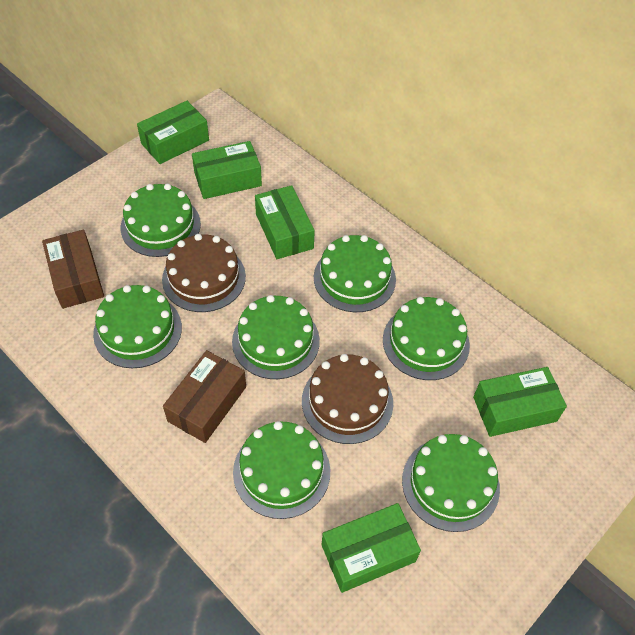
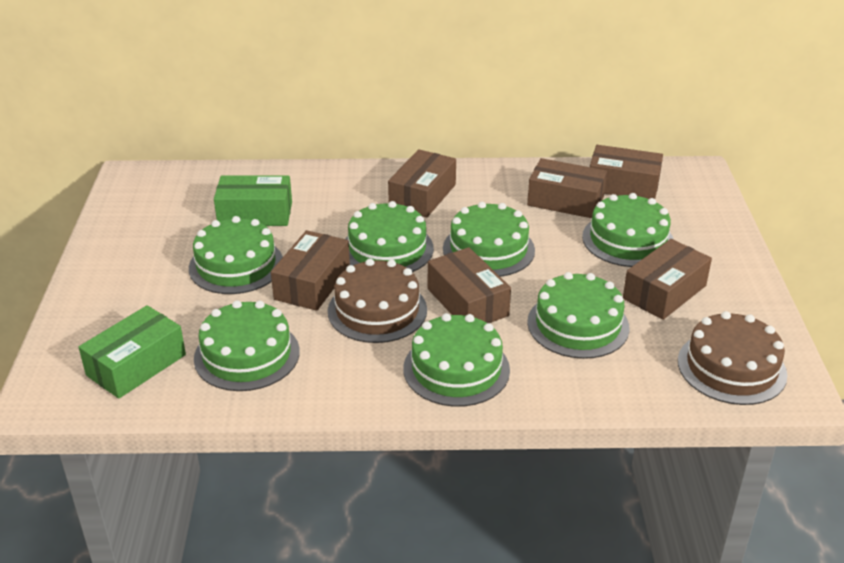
brown box: 2 -> 6
green box: 5 -> 2

